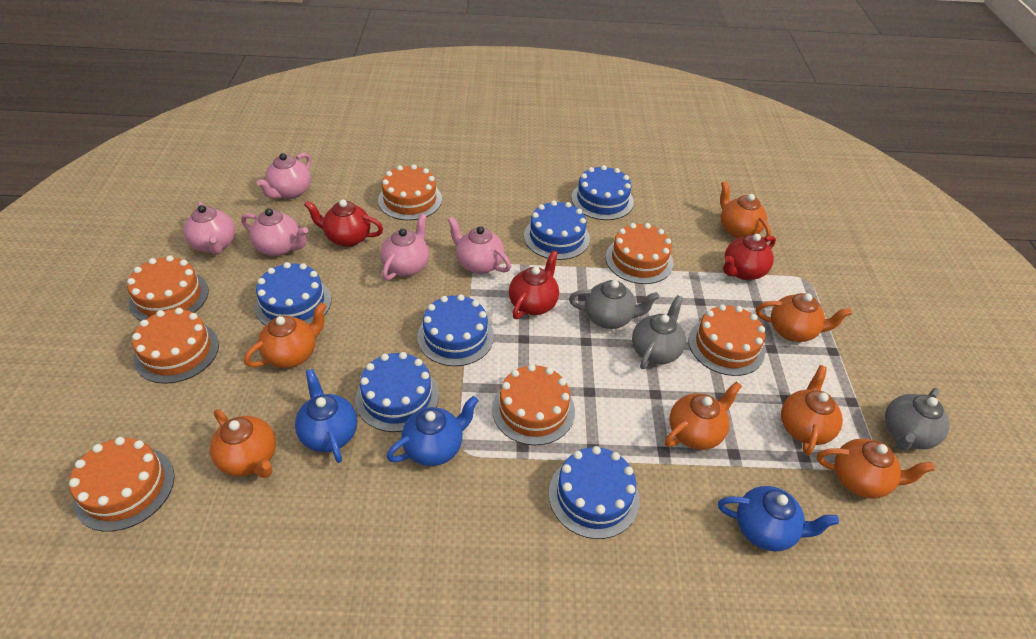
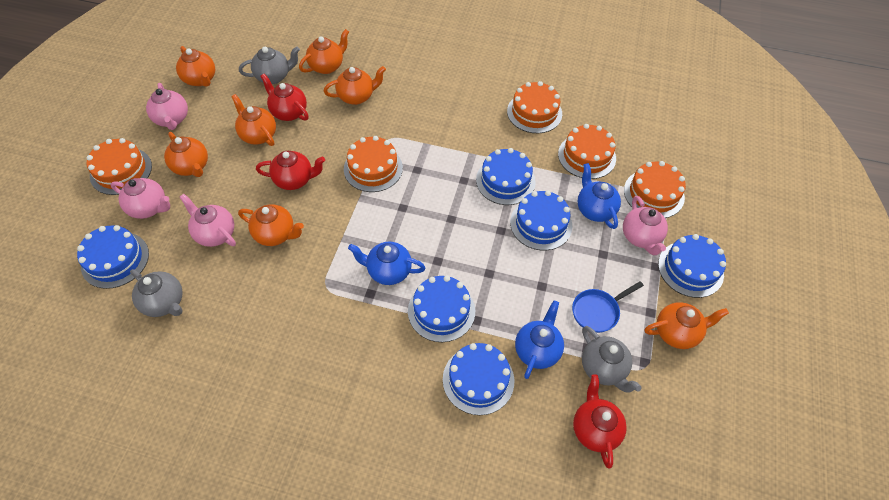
blue pan: 0 -> 1
orange cake: 7 -> 5
pink teapot: 5 -> 4

